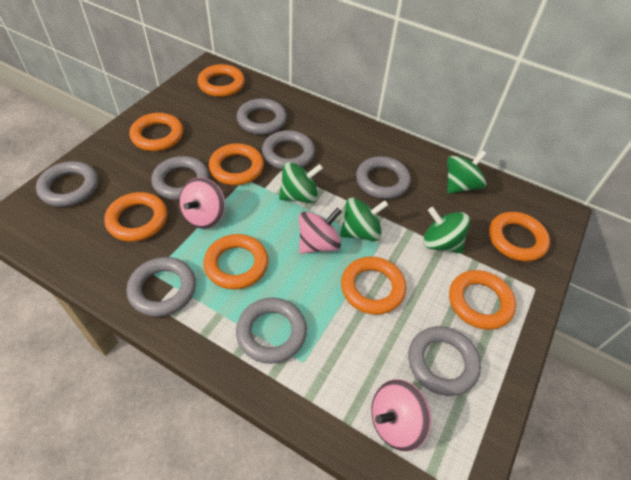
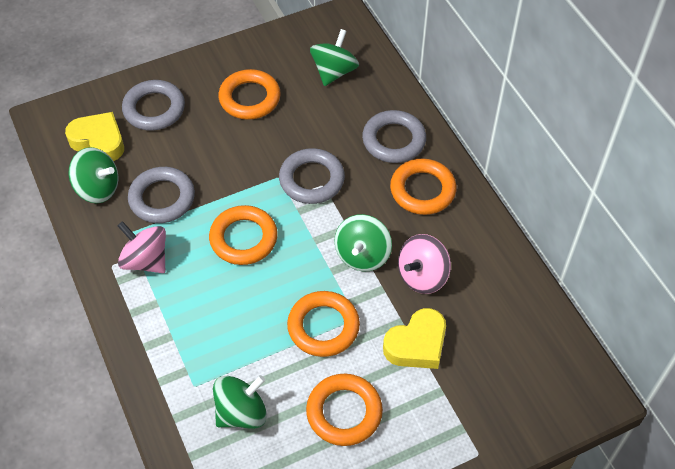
grey ring: 8 -> 4
orange ring: 8 -> 5
pink spinning top: 3 -> 2
yellow heart: 0 -> 2

